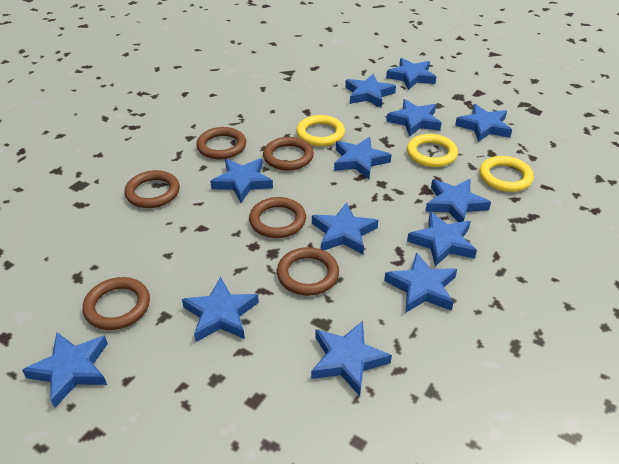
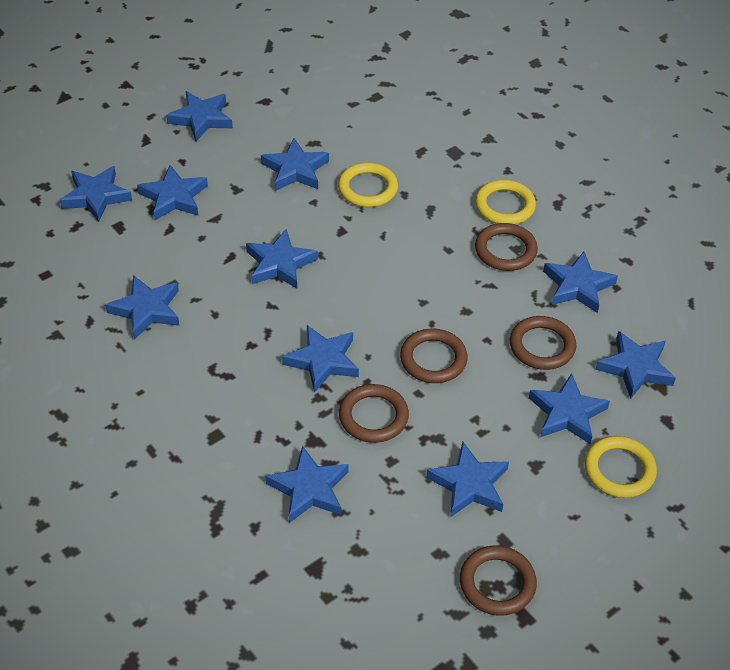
blue star: 13 -> 12
brown ring: 6 -> 5

